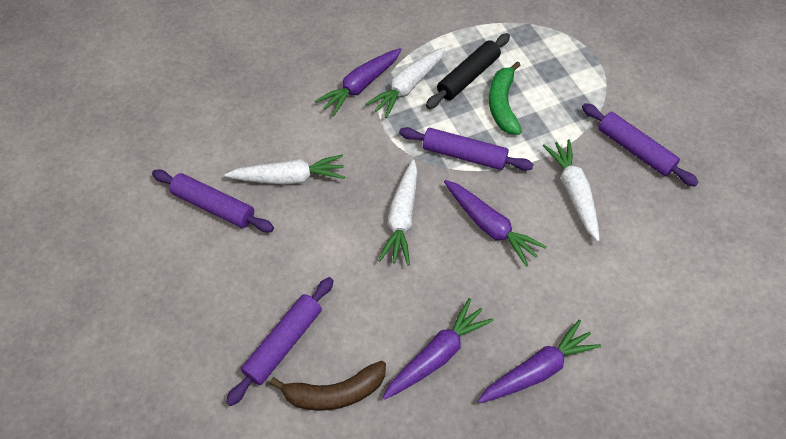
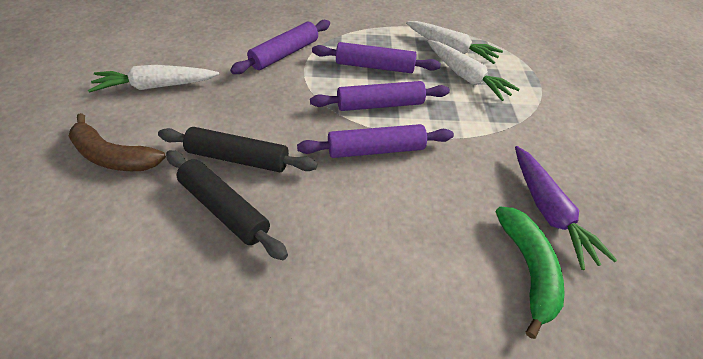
black rolling pin: 1 -> 2
purple carrot: 4 -> 1
white carrot: 4 -> 3

